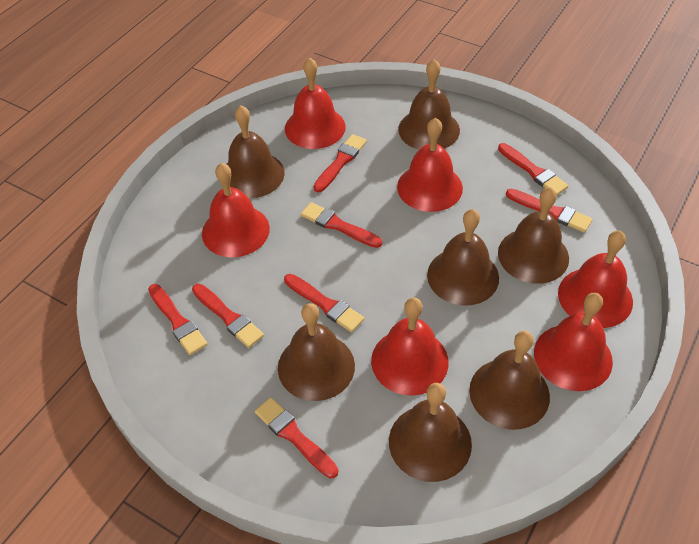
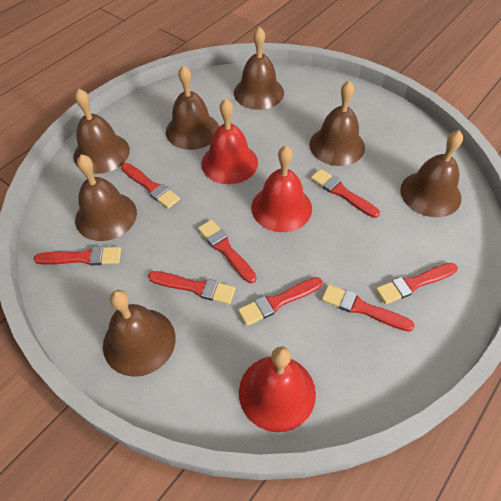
red bell: 6 -> 3

